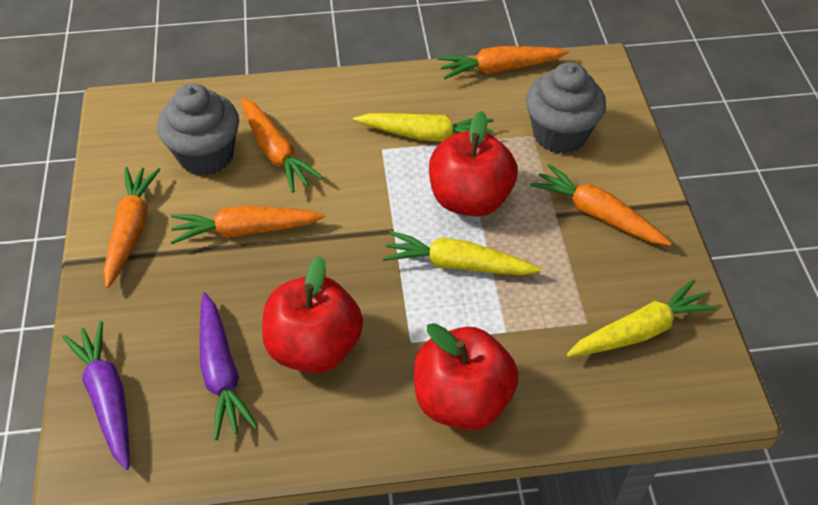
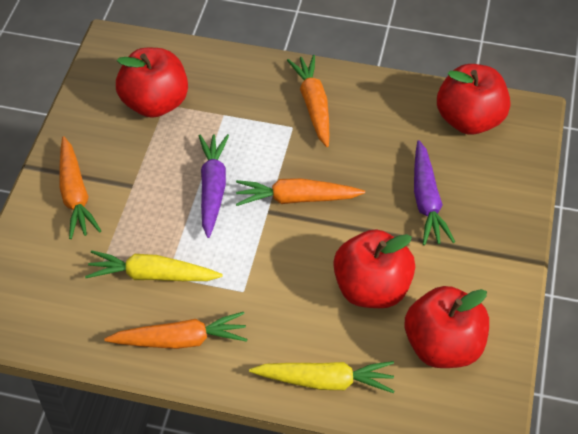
grey cupcake: 2 -> 0
orange carrot: 5 -> 4
red apple: 3 -> 4
yellow carrot: 3 -> 2

